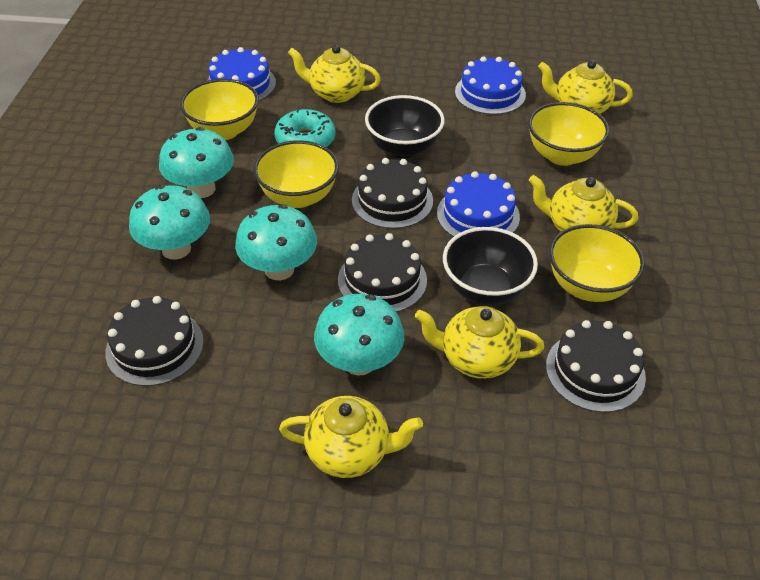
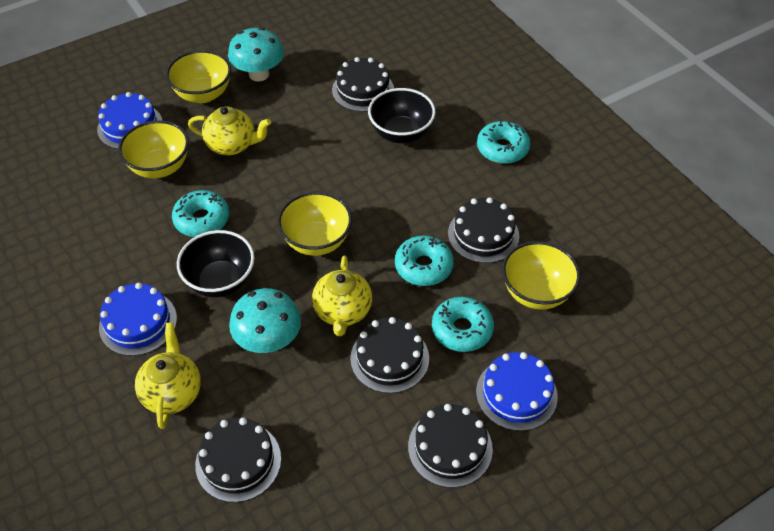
black cake: 4 -> 5
turquoise donut: 1 -> 4
turquoise mushroom: 4 -> 2
yellow teapot: 5 -> 3

